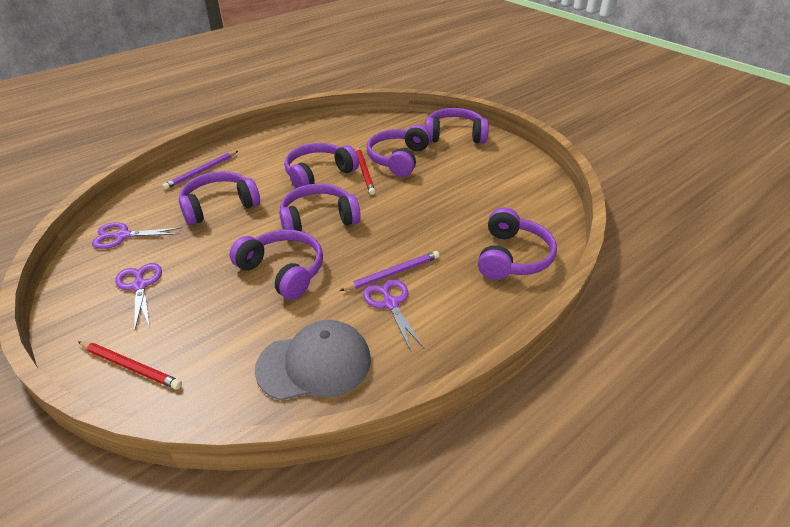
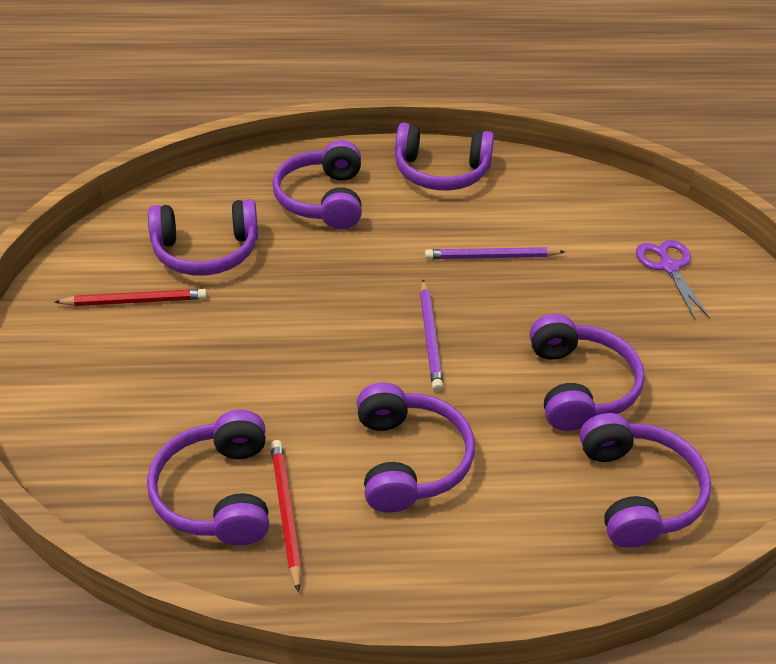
grey cap: 1 -> 0
purple scissors: 3 -> 1

